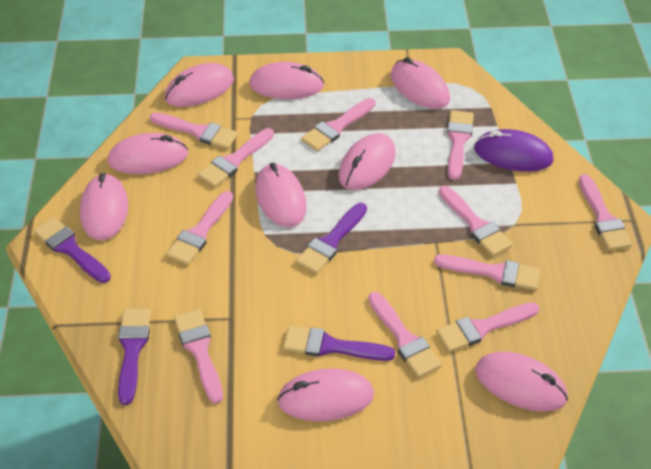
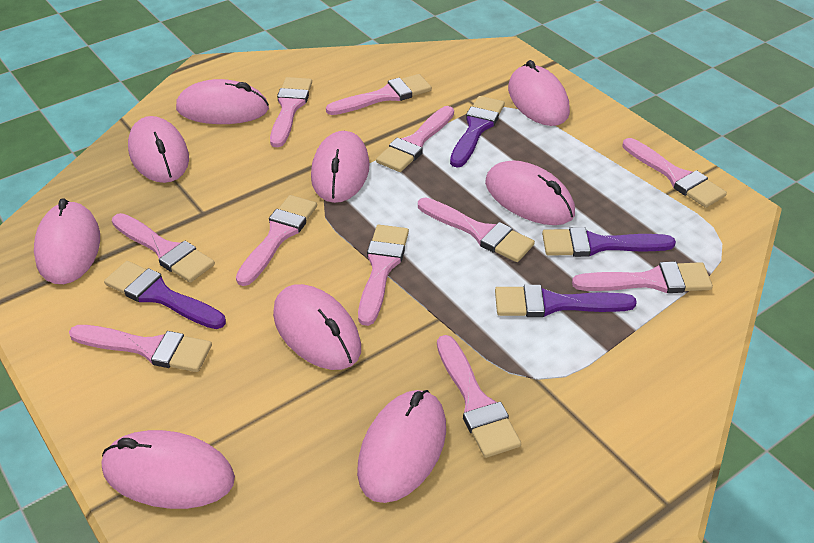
purple mouse: 1 -> 0

